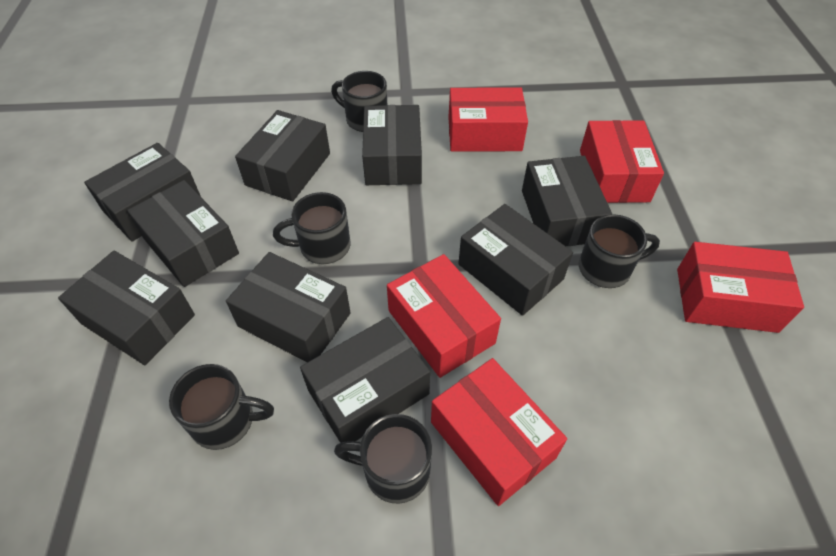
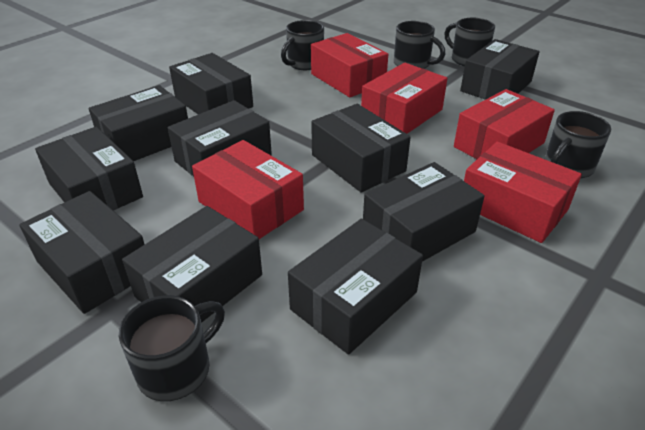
black box: 9 -> 10

